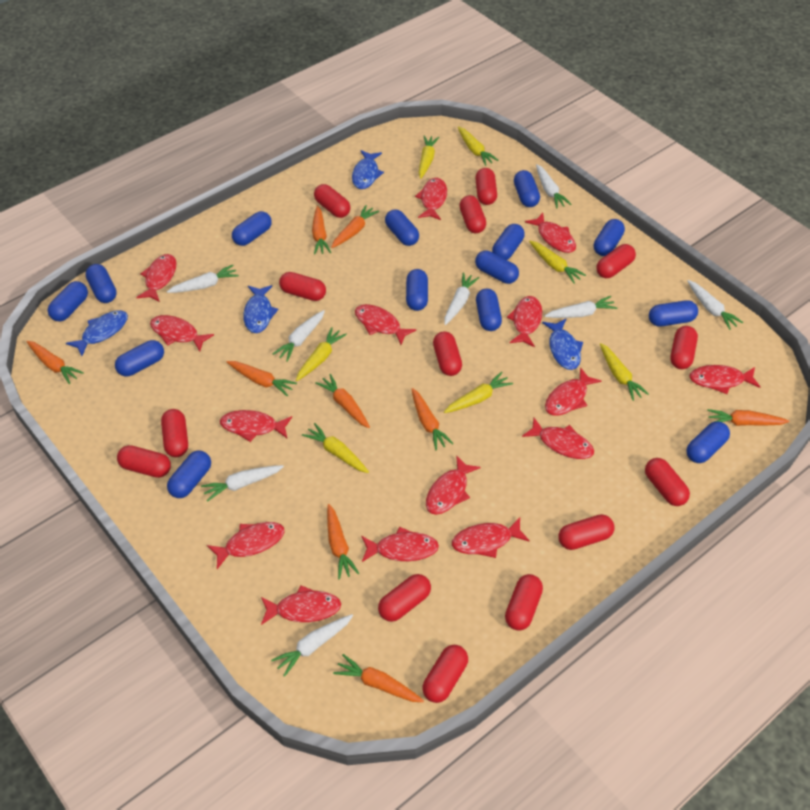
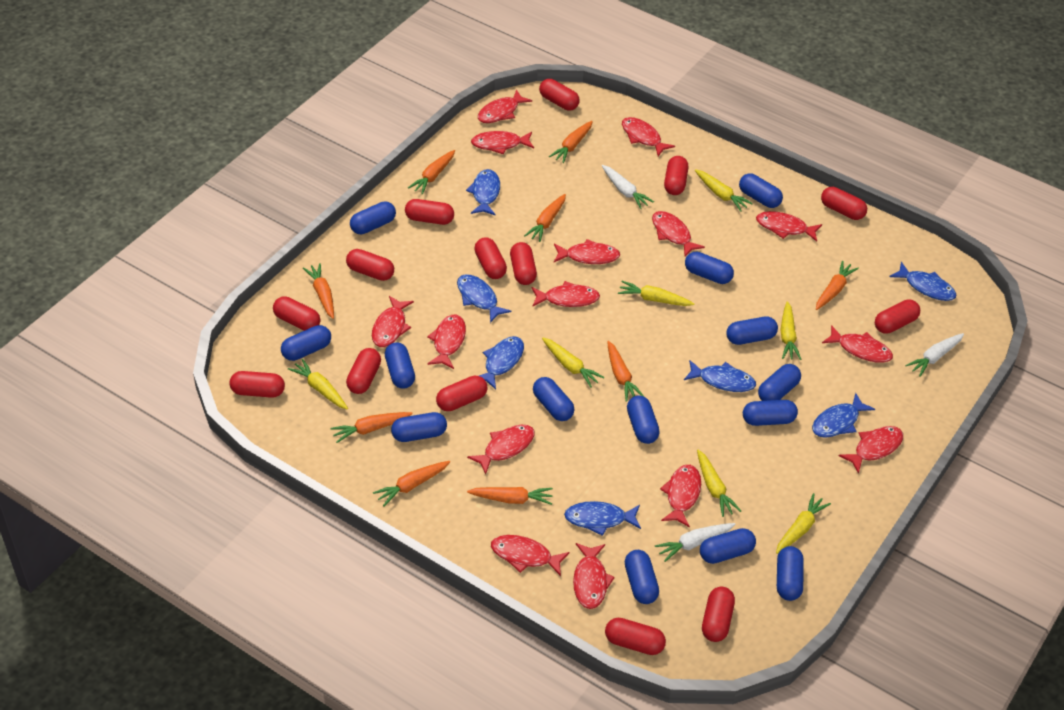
blue fish: 4 -> 7
white carrot: 8 -> 3

